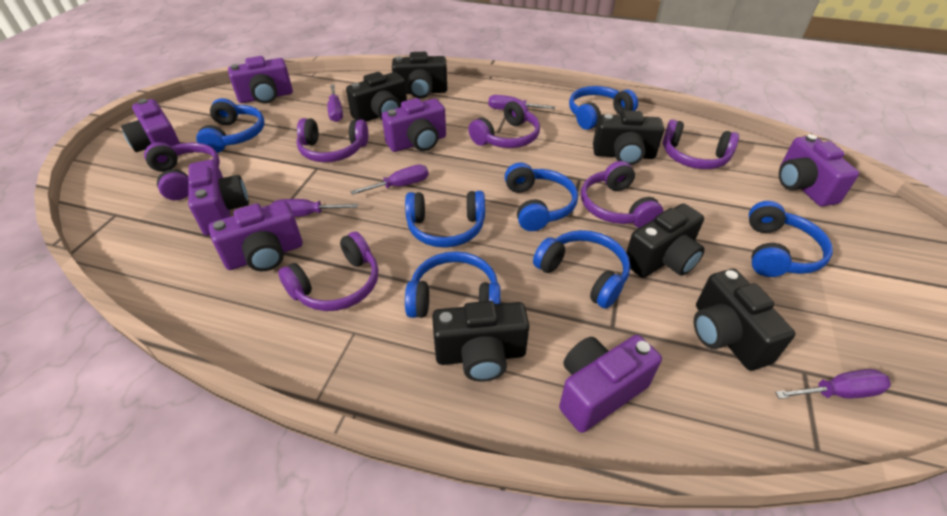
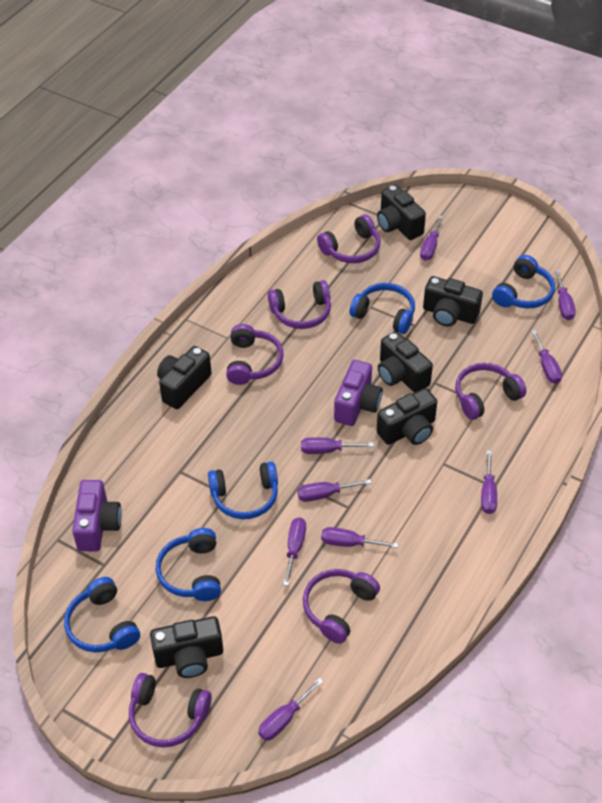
blue headphones: 7 -> 5
purple camera: 7 -> 2
purple screwdriver: 5 -> 9

